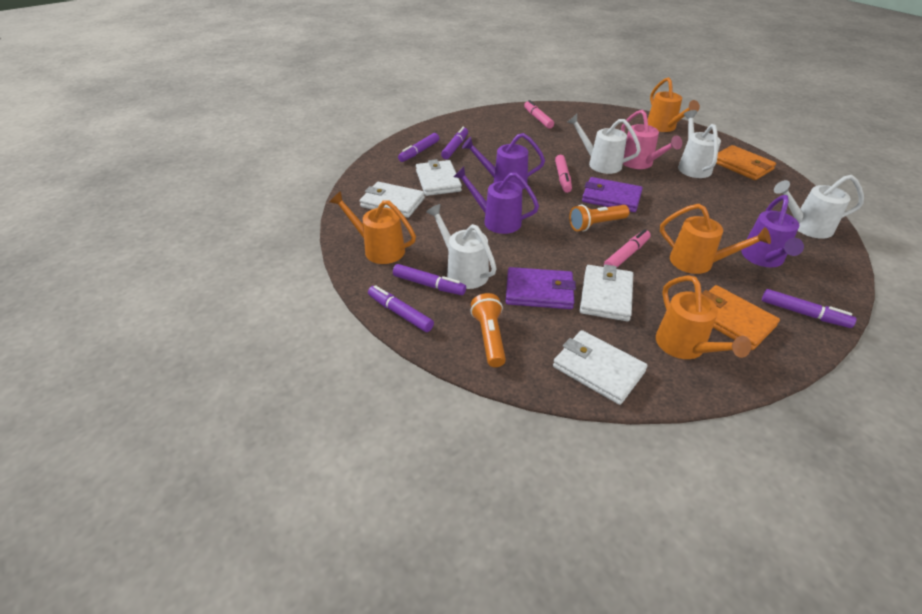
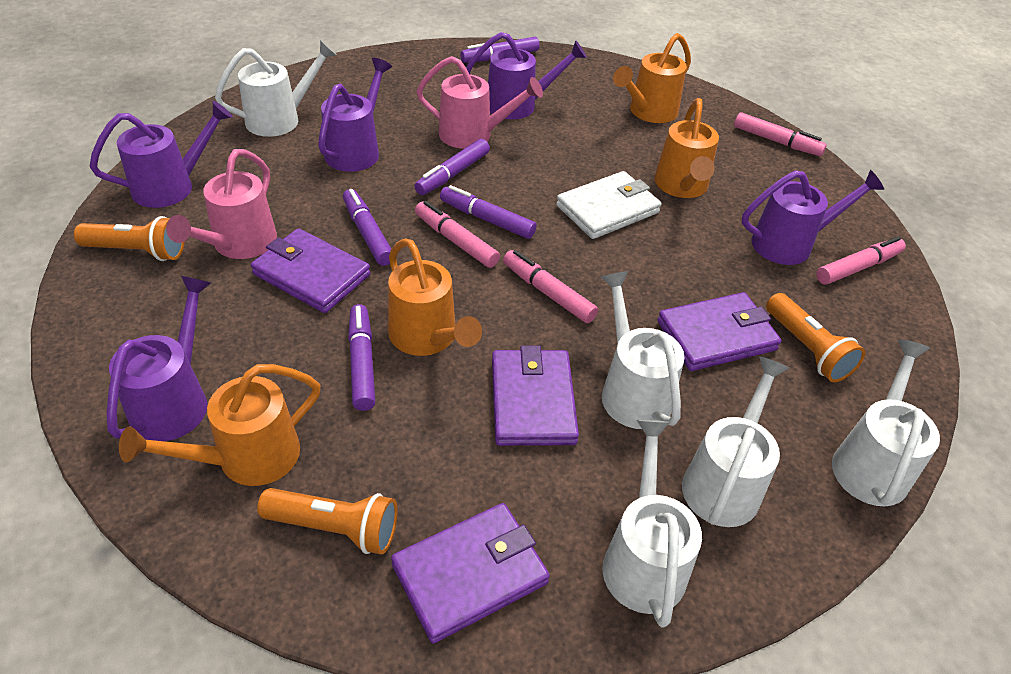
orange flashlight: 2 -> 3
orange wallet: 2 -> 0
pink marker: 3 -> 4
pink watering can: 1 -> 2
purple wallet: 2 -> 4
purple watering can: 3 -> 5
white wallet: 4 -> 1
white watering can: 4 -> 5

